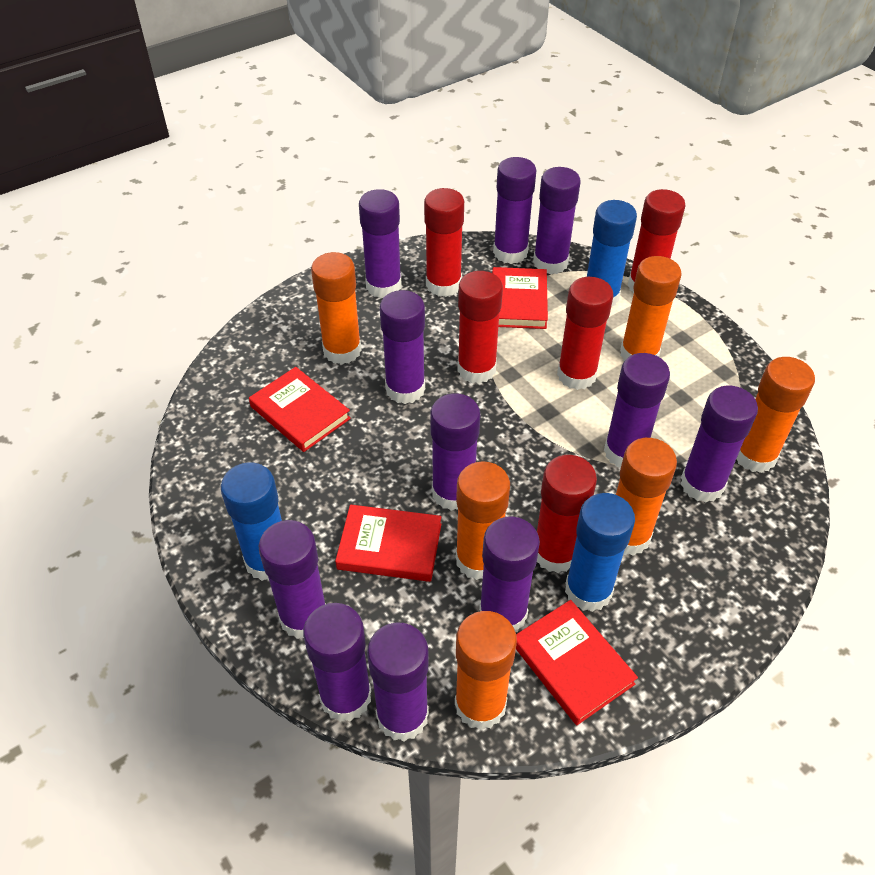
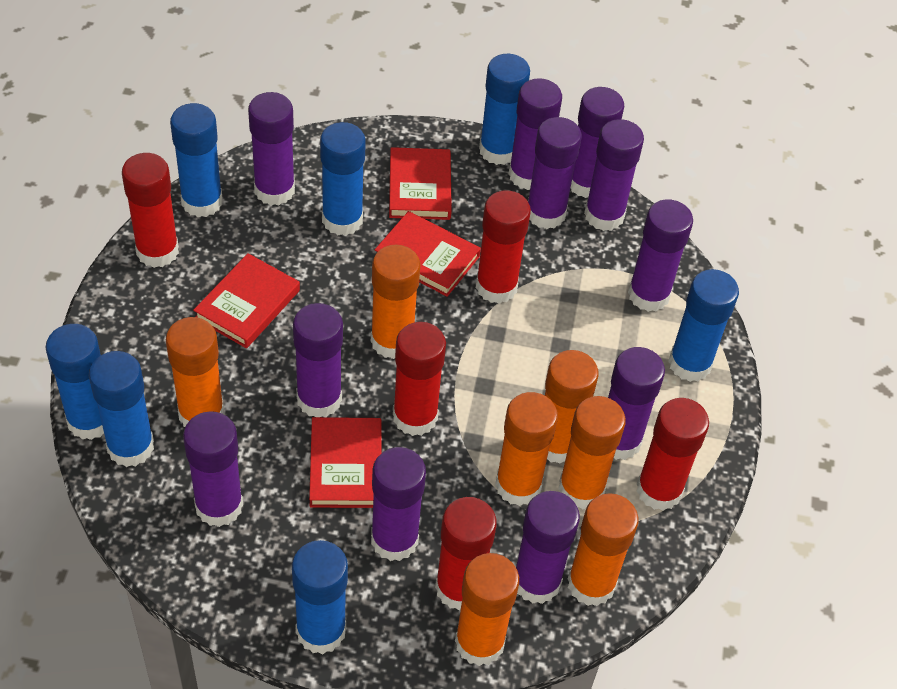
blue glue stick: 3 -> 7
orange glue stick: 6 -> 7

